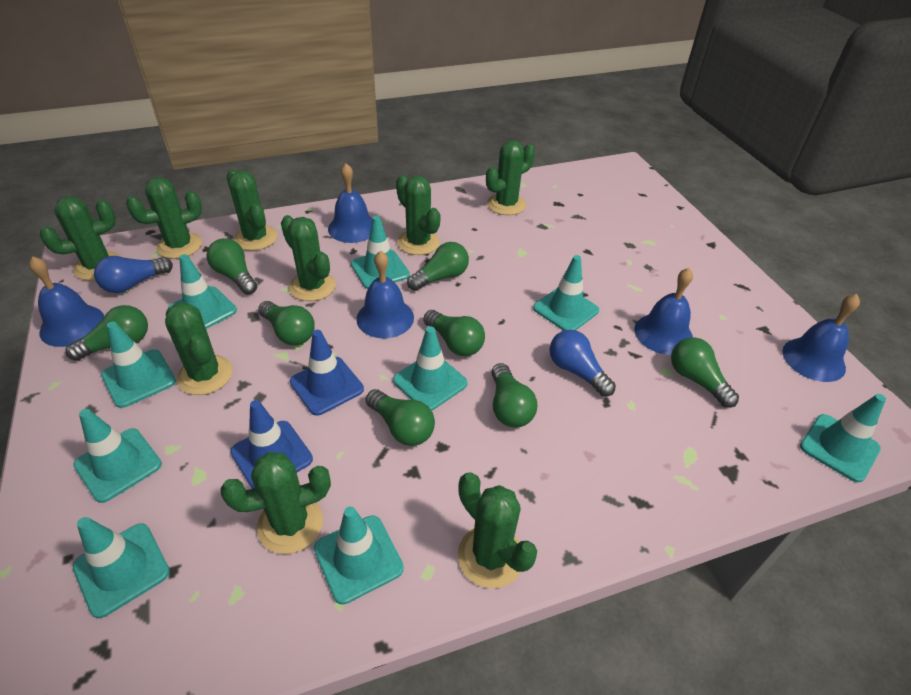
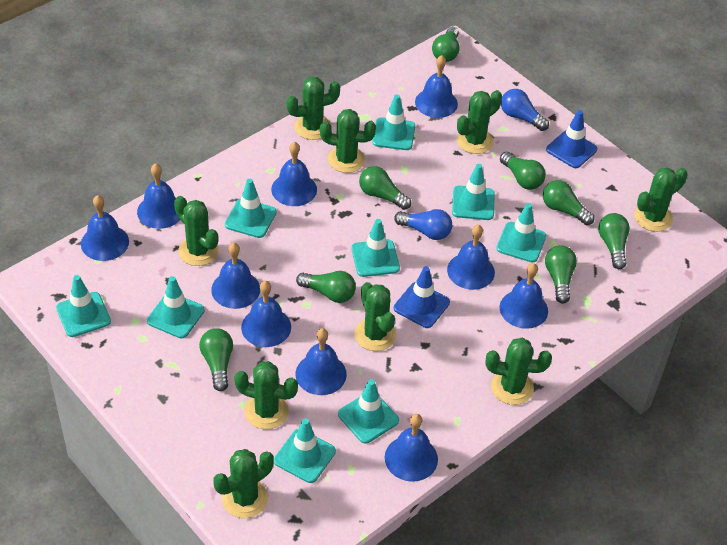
blue bell: 5 -> 10

